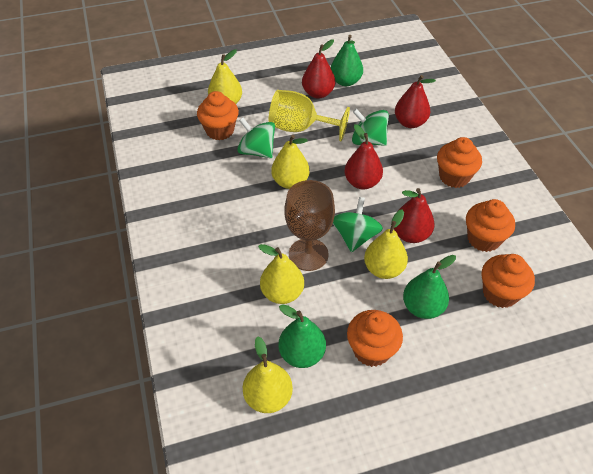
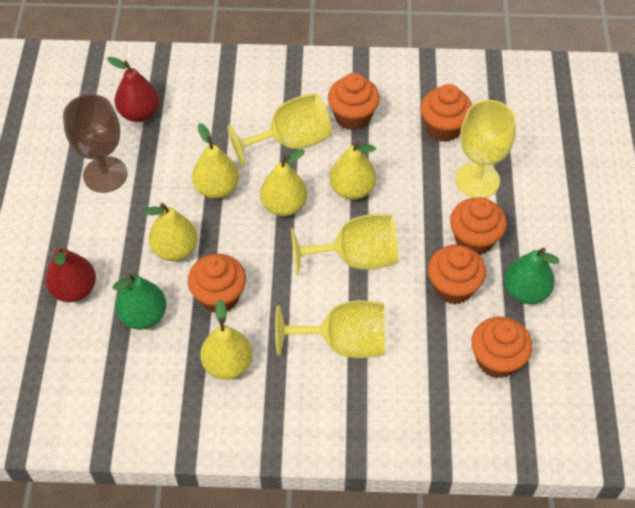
green pear: 3 -> 2
green spinning top: 3 -> 0
orange cupcake: 5 -> 6
red pear: 4 -> 2
yellow goblet: 1 -> 4

